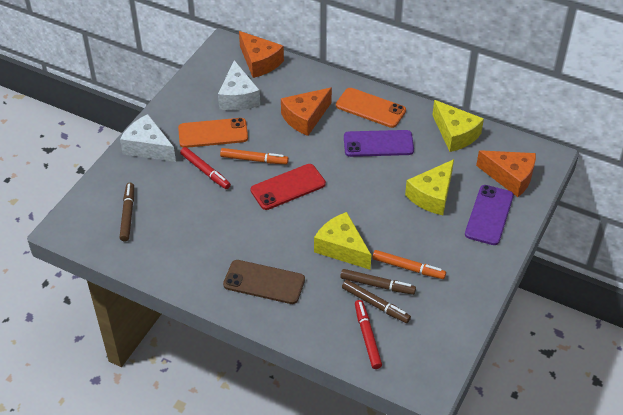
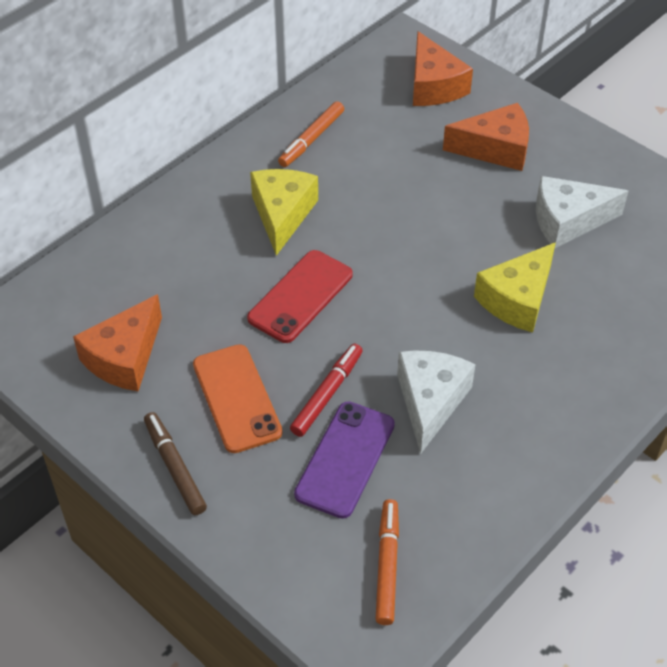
brown marker: 3 -> 1
brown phone: 1 -> 0
orange phone: 2 -> 1
purple phone: 2 -> 1
red marker: 2 -> 1
yellow cheese: 3 -> 2

